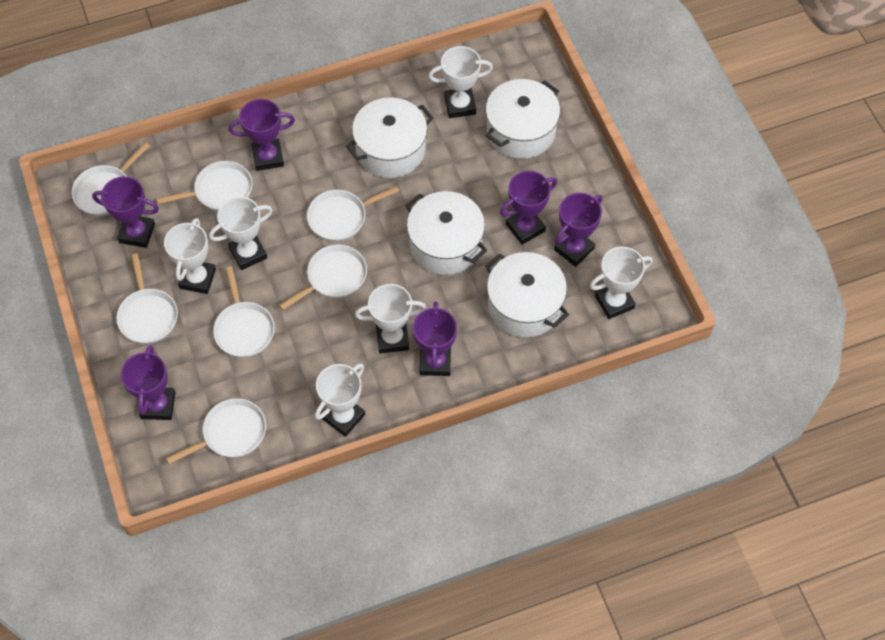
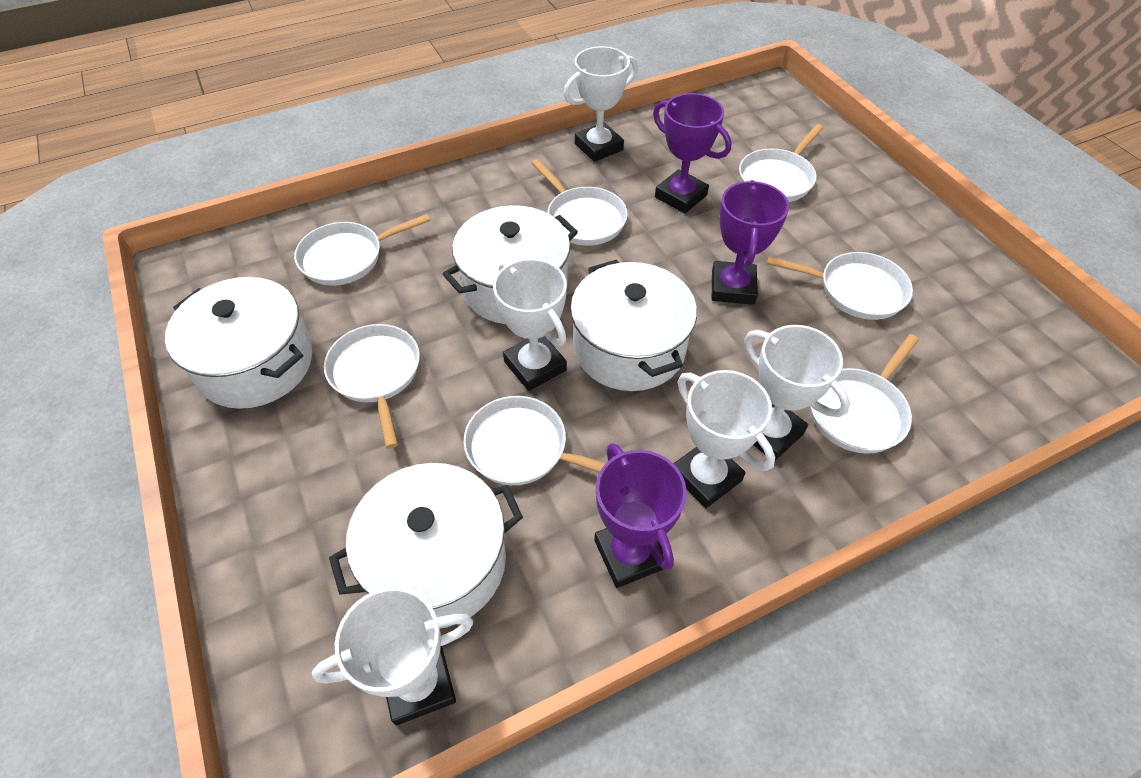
purple trophy: 6 -> 3
white trophy: 6 -> 5

